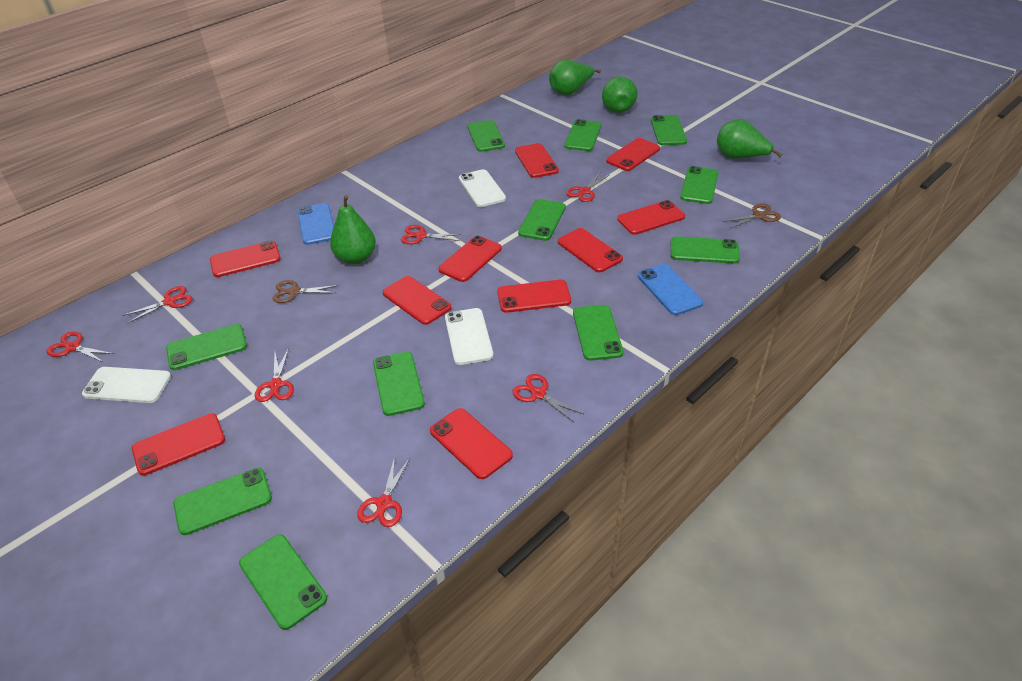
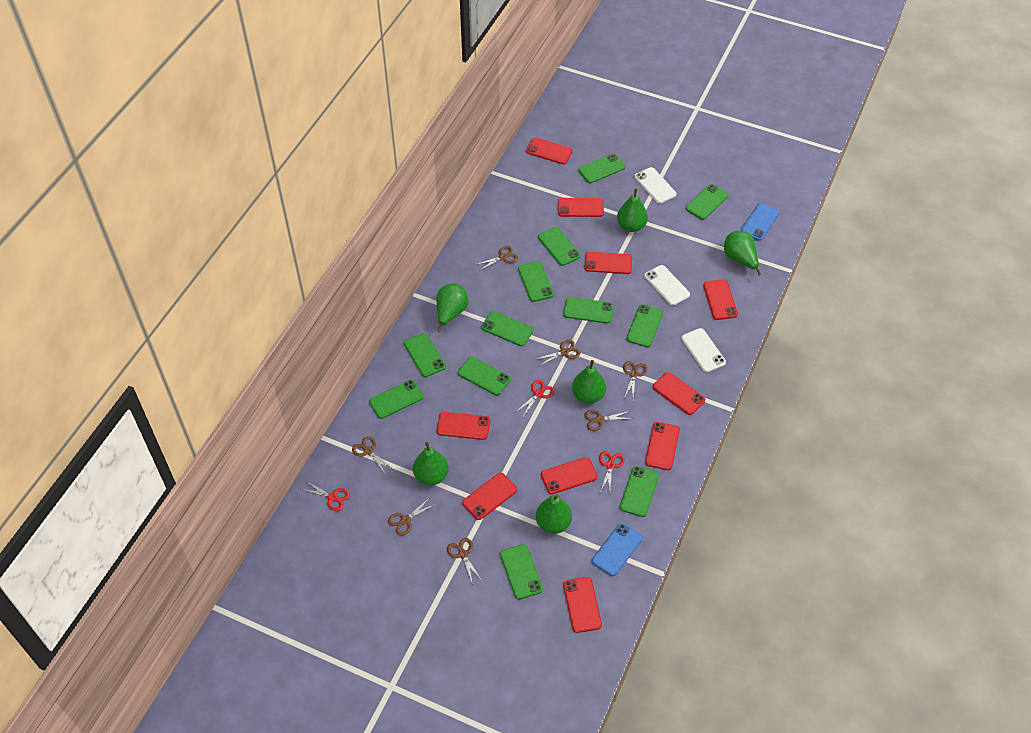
brown scissors: 2 -> 7
green pear: 4 -> 6
green phone: 11 -> 12
red scissors: 7 -> 3

